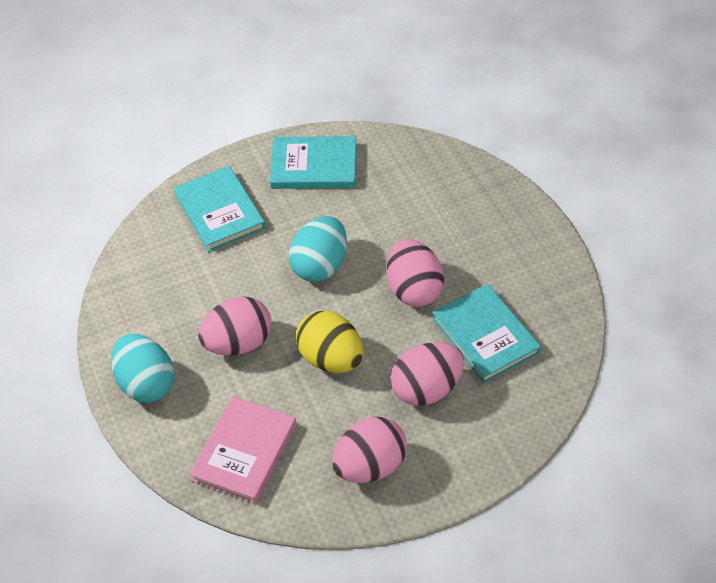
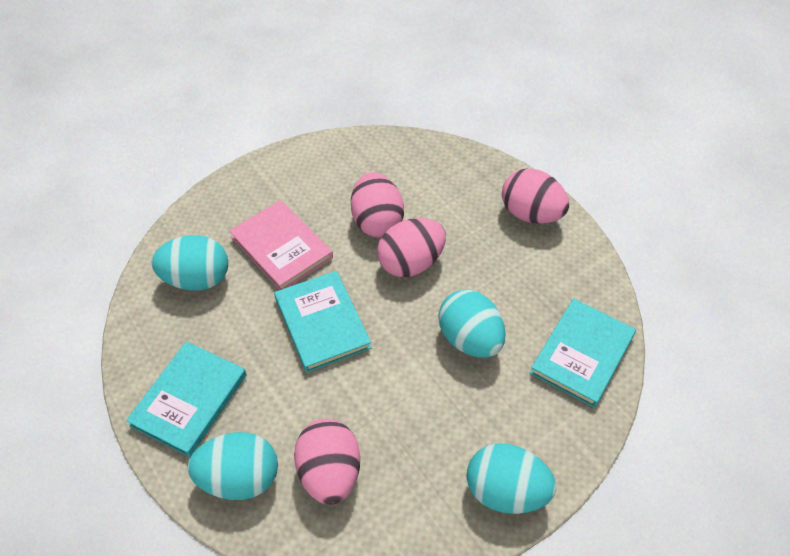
turquoise egg: 2 -> 4
yellow egg: 1 -> 0

